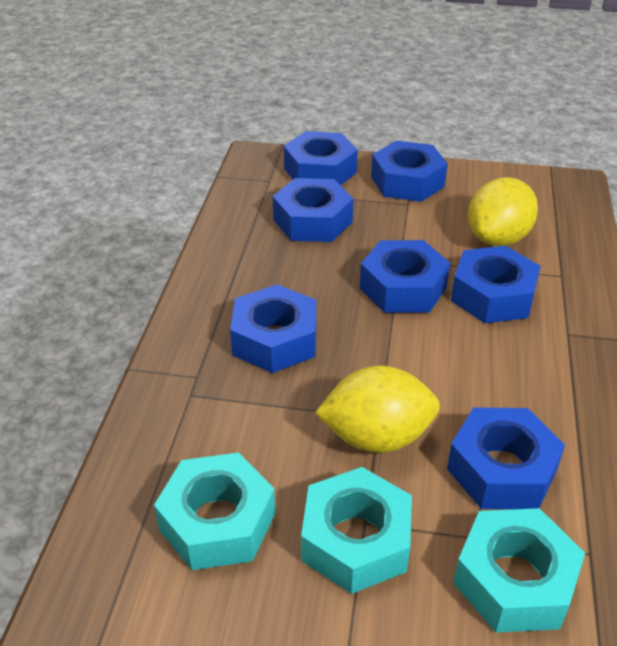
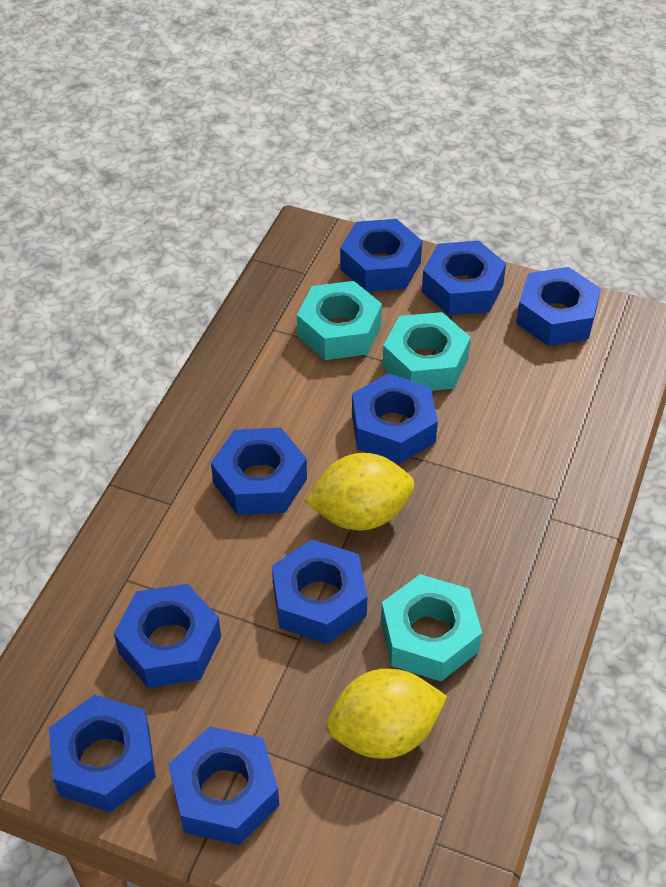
blue nut: 7 -> 9

